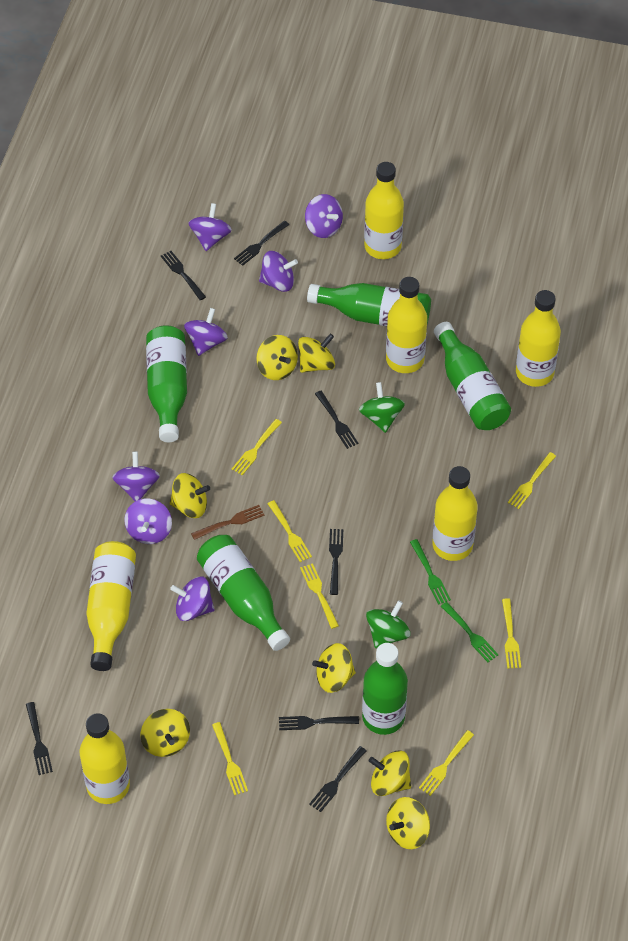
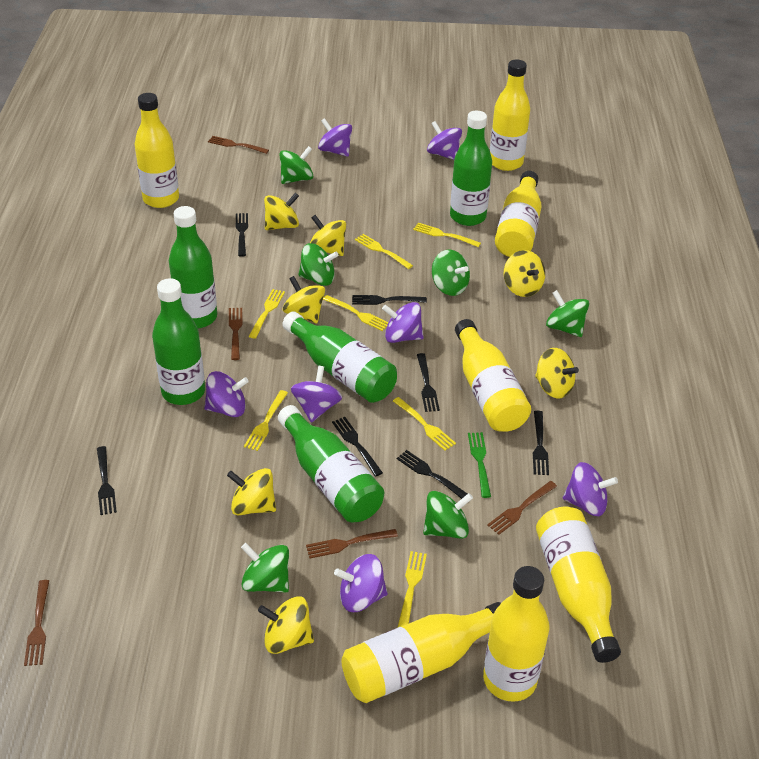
brown fork: 1 -> 5
green fork: 2 -> 1
green spinning top: 2 -> 6
yellow bottle: 6 -> 7

